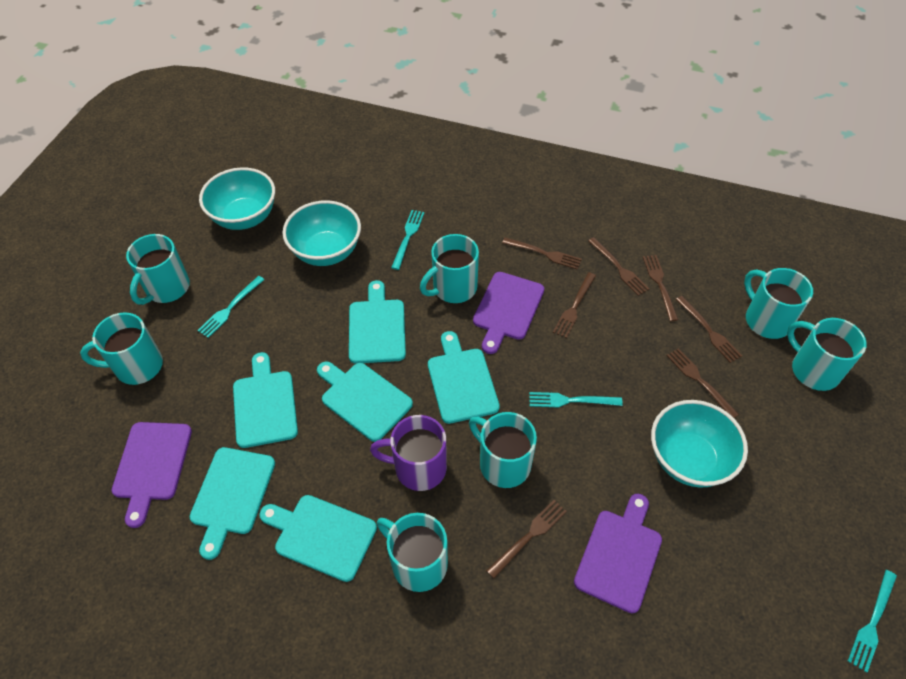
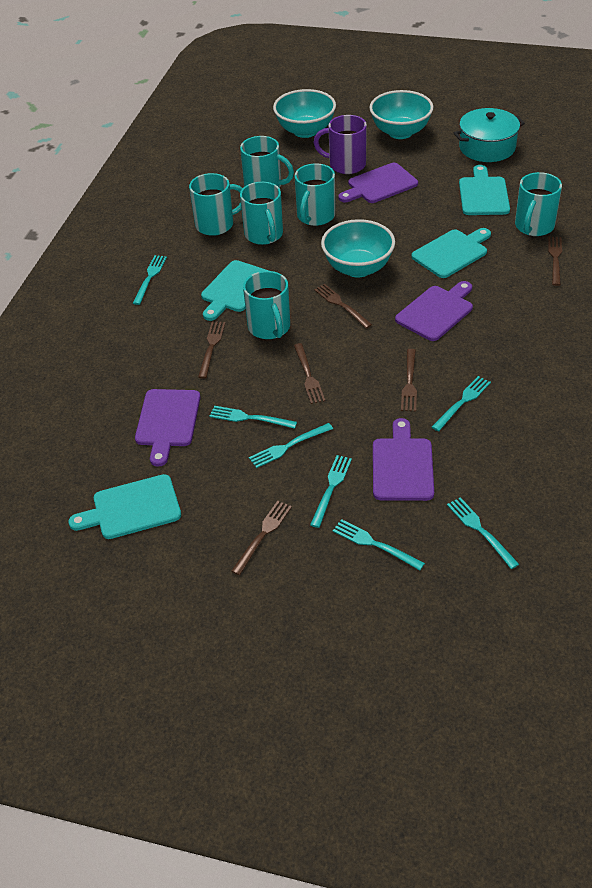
brown fork: 7 -> 6
purple cutting board: 3 -> 4
turquoise cutting board: 6 -> 4
turquoise fork: 4 -> 7
turquoise mug: 7 -> 6
turquoise pot: 0 -> 1

